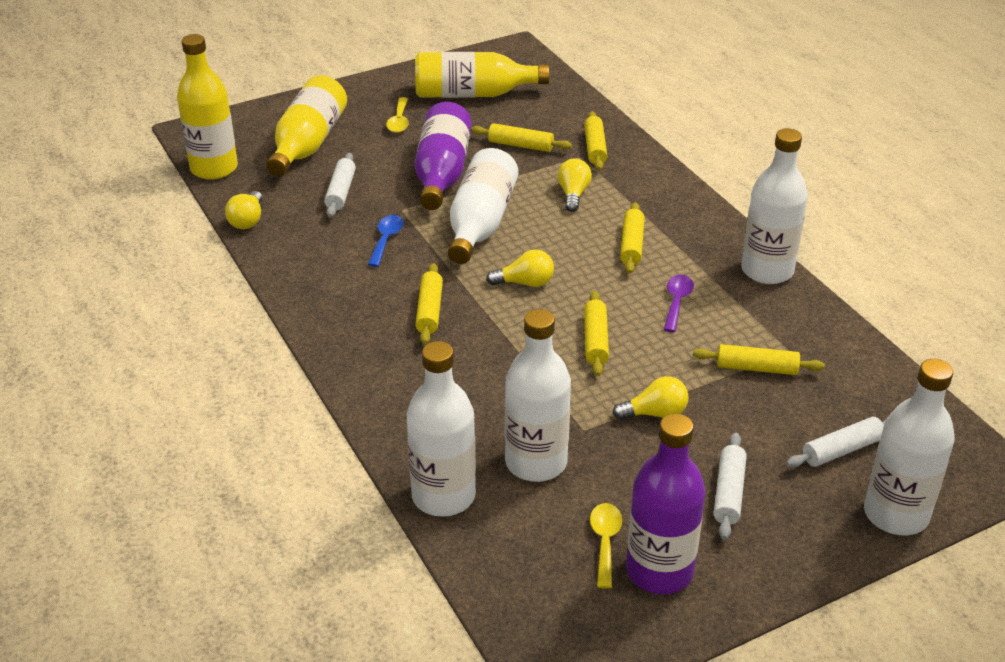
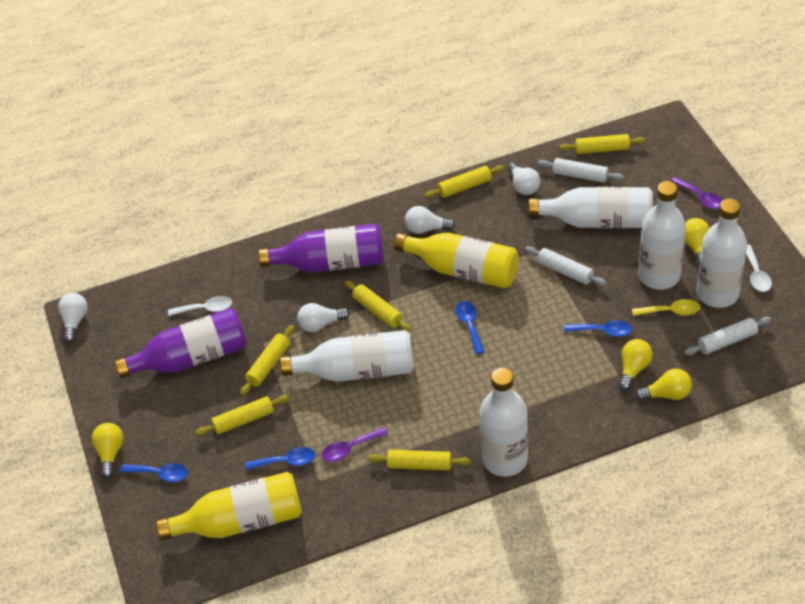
blue spoon: 1 -> 4
purple spoon: 1 -> 2
white light bulb: 0 -> 4
white spoon: 0 -> 2
yellow bottle: 3 -> 2
yellow spoon: 2 -> 1

